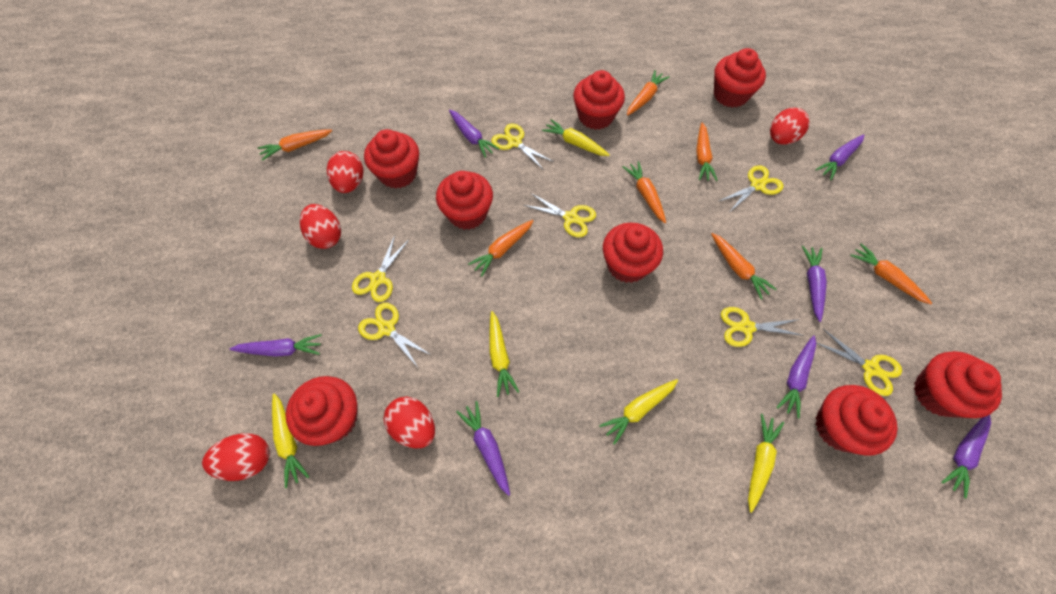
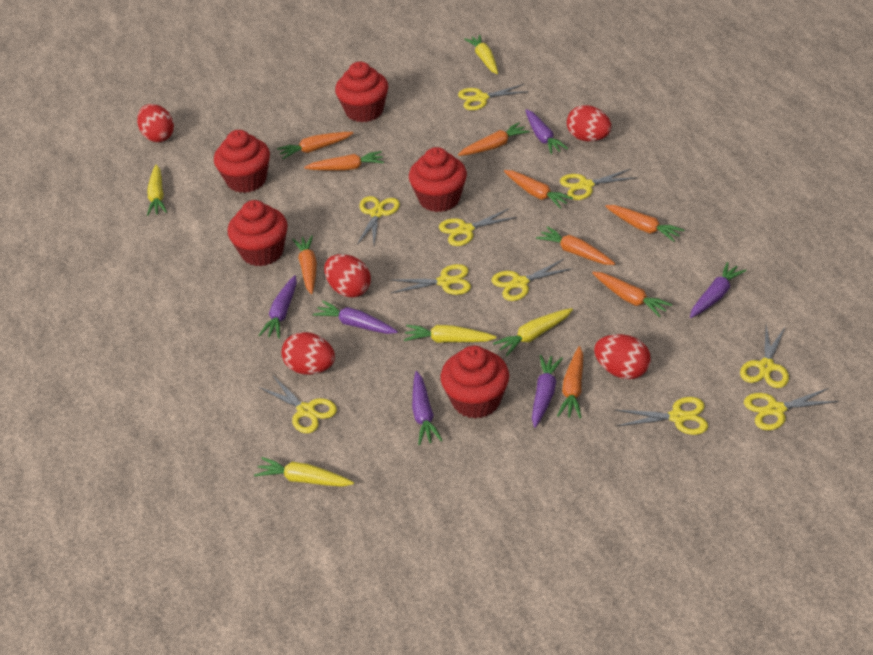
orange carrot: 7 -> 9
purple carrot: 7 -> 6
red cupcake: 8 -> 5
yellow scissors: 7 -> 10

